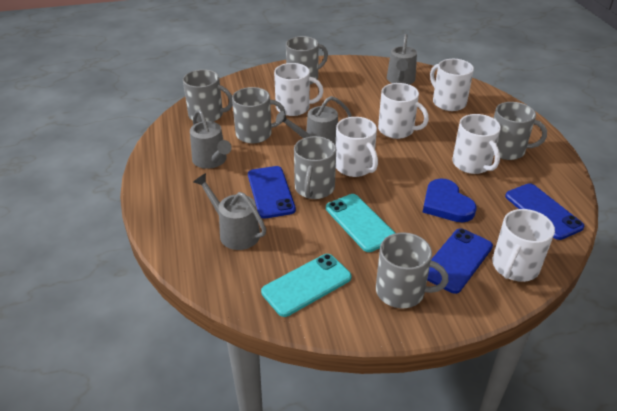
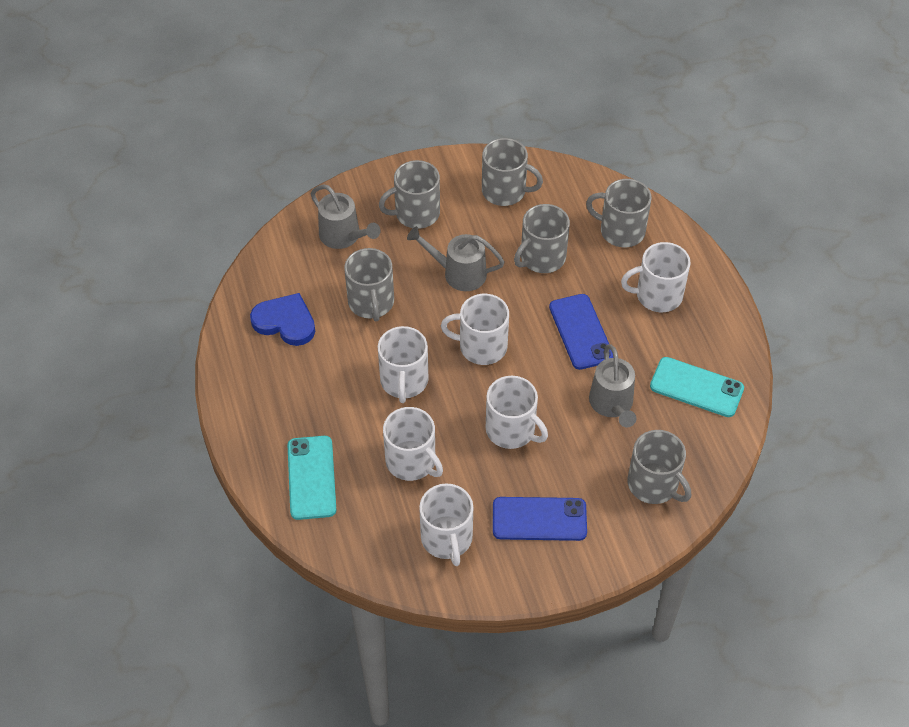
blue phone: 3 -> 2
grey watering can: 4 -> 3

